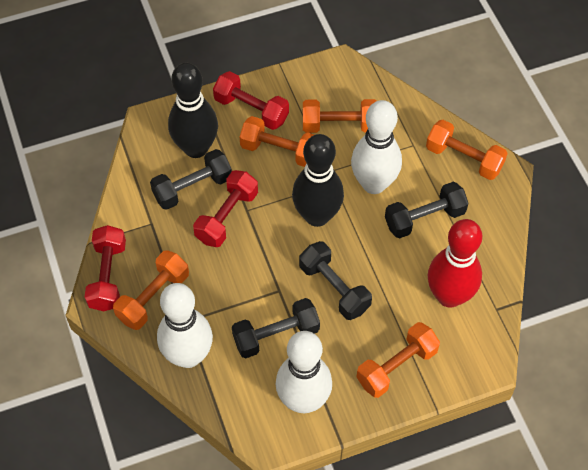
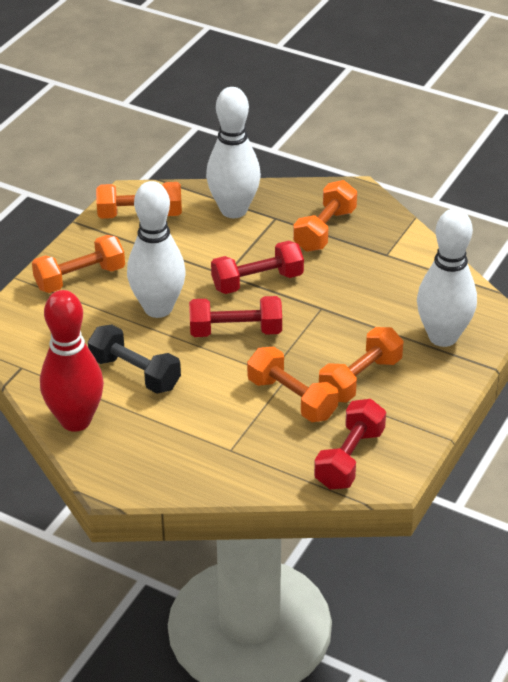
black bowling pin: 2 -> 0
black dumbbell: 4 -> 1

